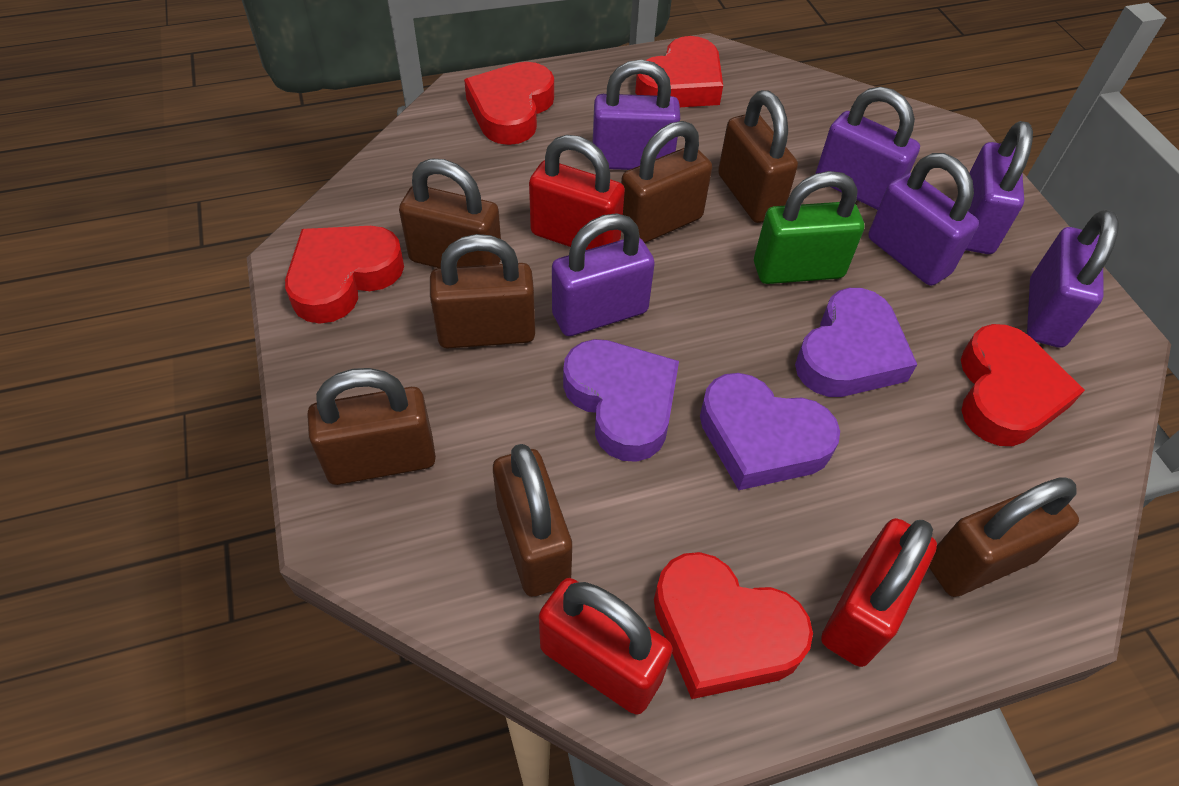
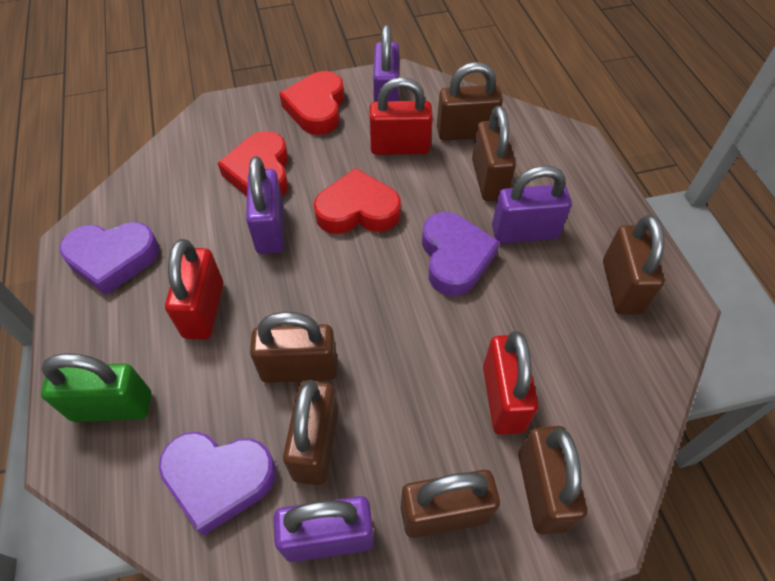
purple padlock: 6 -> 4
red heart: 5 -> 3

